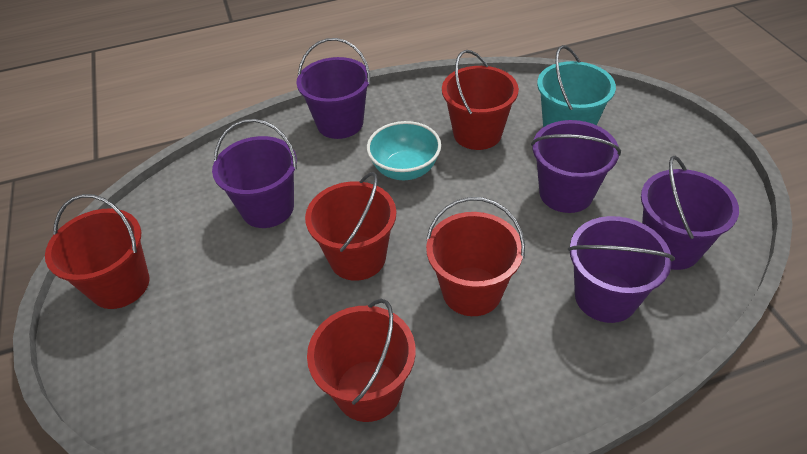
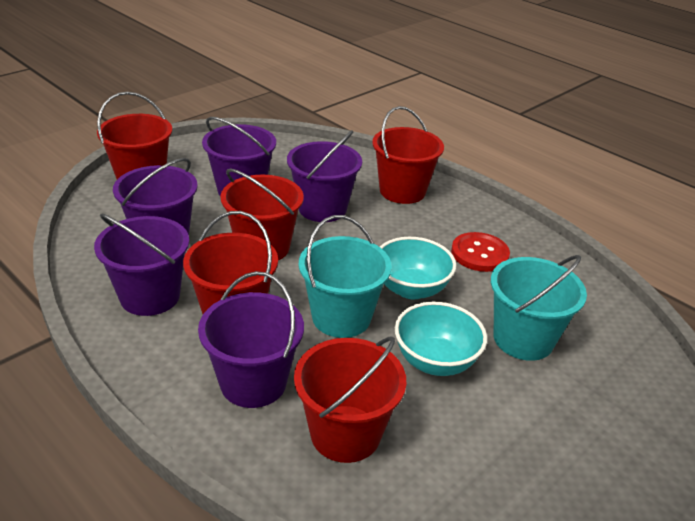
red button: 0 -> 1
turquoise bowl: 1 -> 2
turquoise bucket: 1 -> 2

